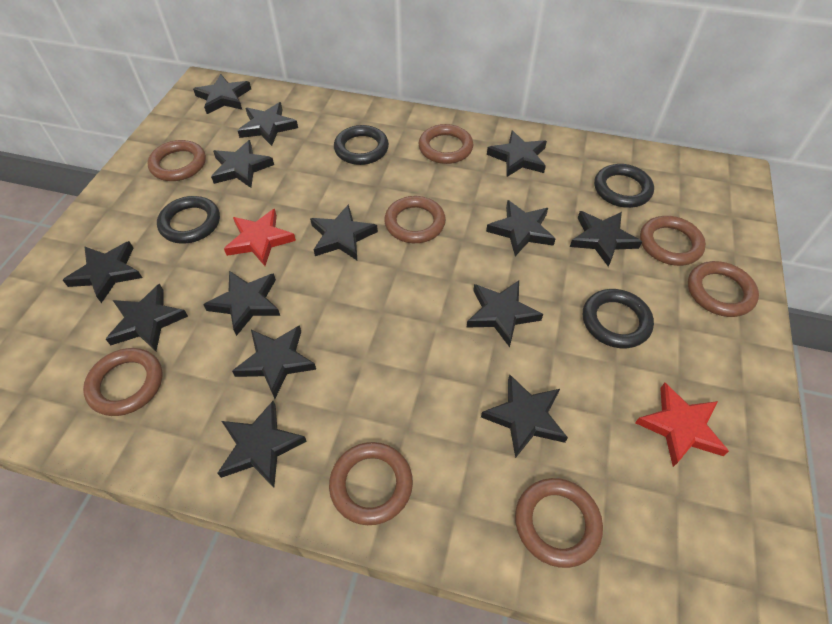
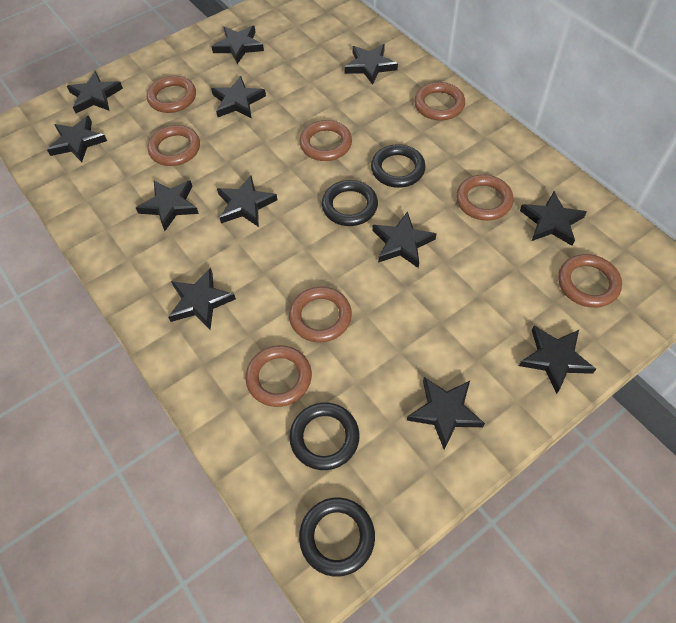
black star: 14 -> 12
red star: 2 -> 0

